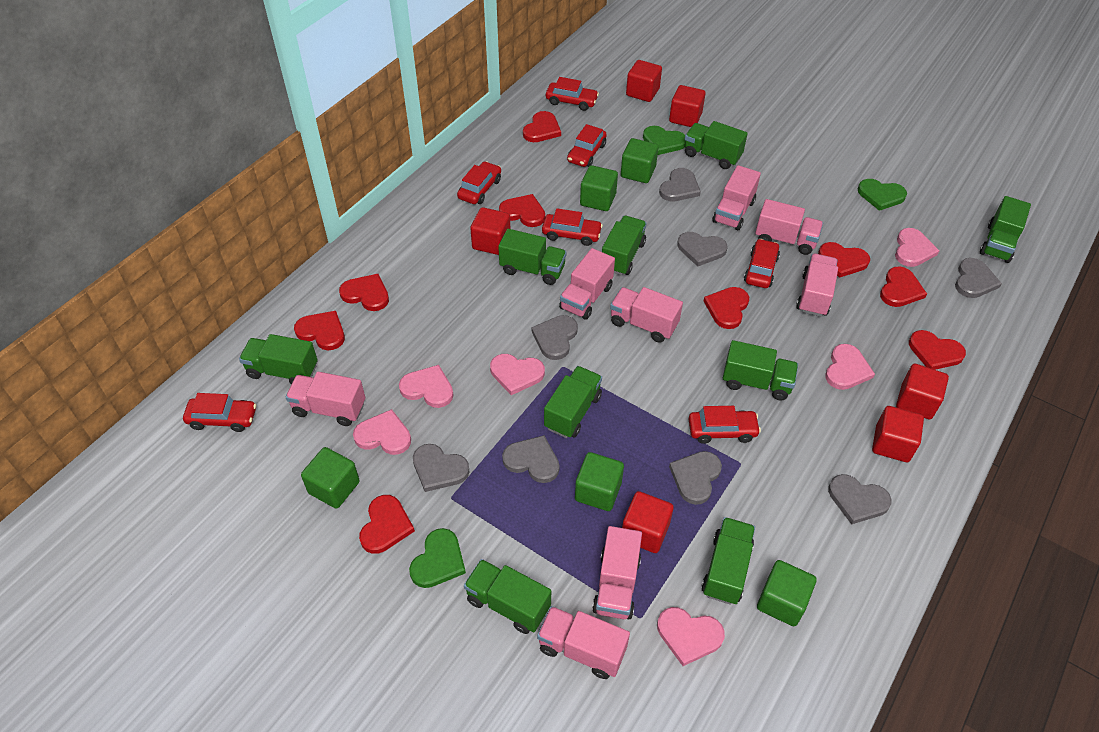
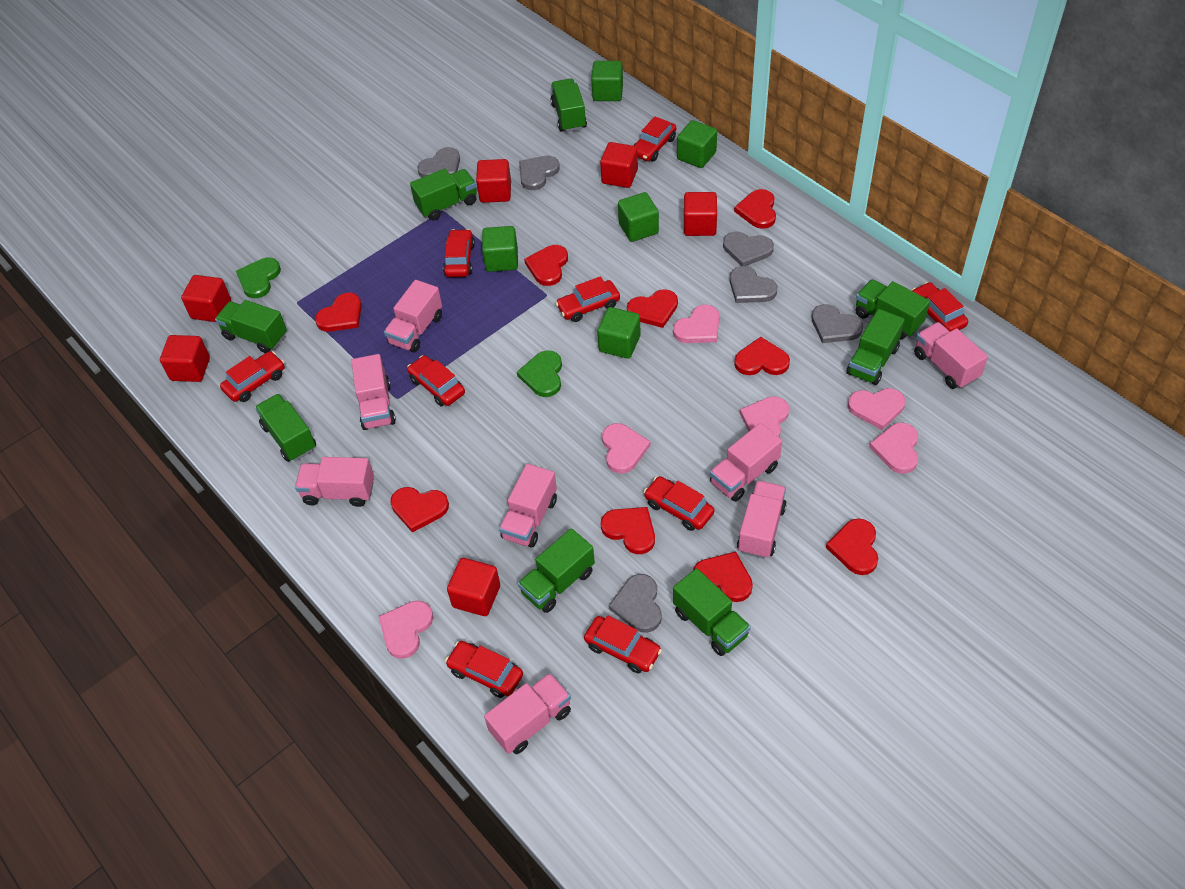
green heart: 3 -> 2
green truck: 9 -> 8
grey heart: 8 -> 6
red car: 7 -> 9

